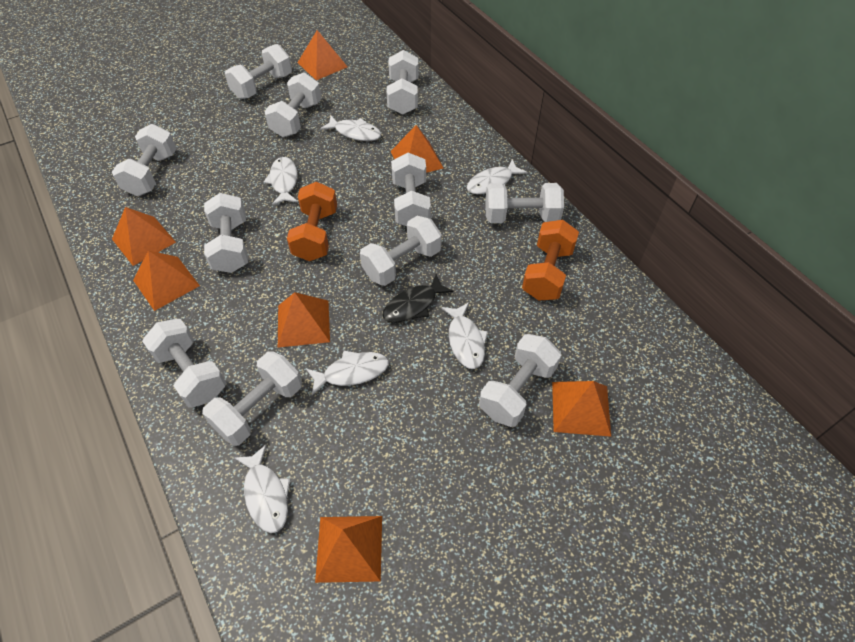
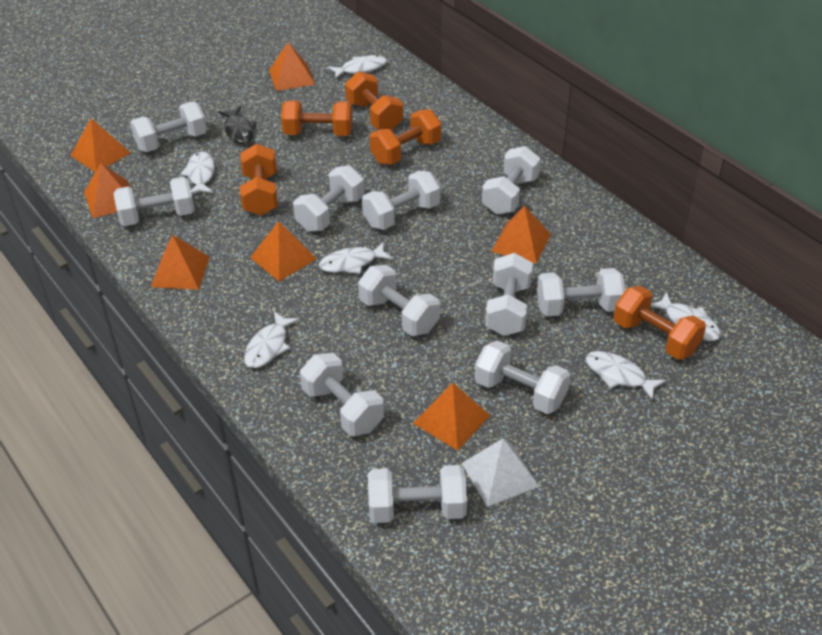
orange dumbbell: 2 -> 5
white pyramid: 0 -> 1

